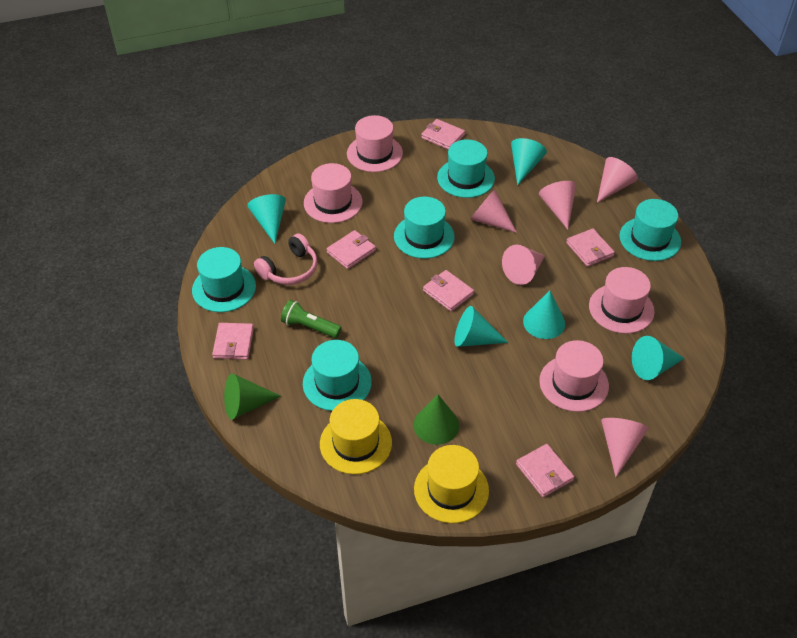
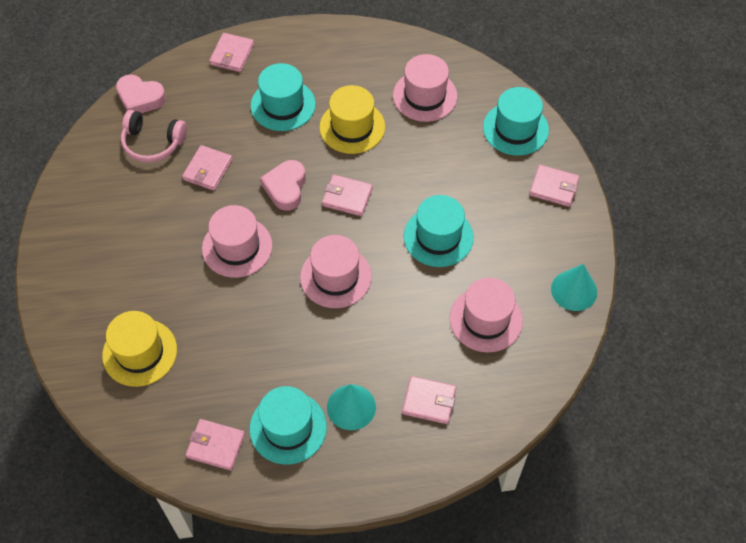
green cone: 2 -> 0
green flashlight: 1 -> 0
pink cone: 5 -> 0
pink heart: 0 -> 2
turquoise cone: 5 -> 2
turquoise hat: 5 -> 4

